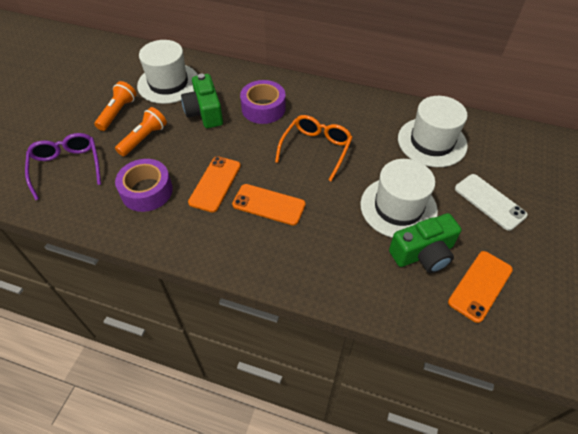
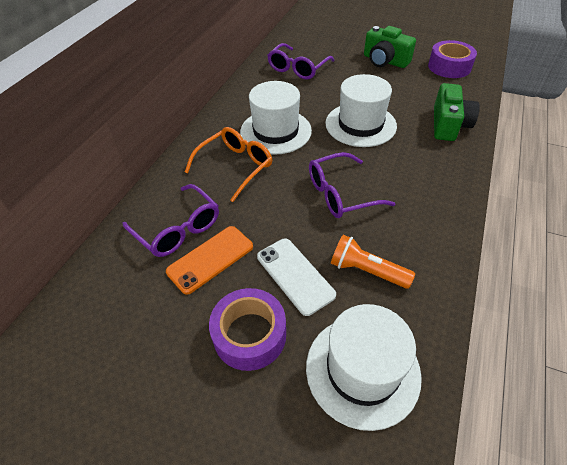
orange flashlight: 2 -> 1
orange phone: 3 -> 1
purple glasses: 1 -> 3

